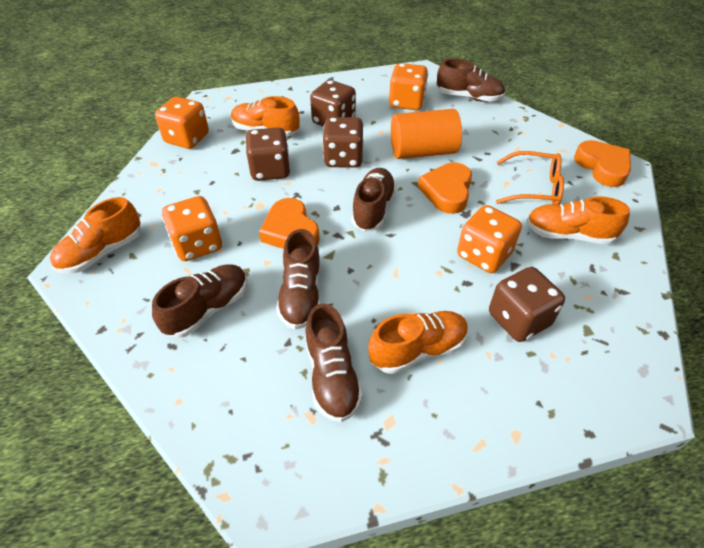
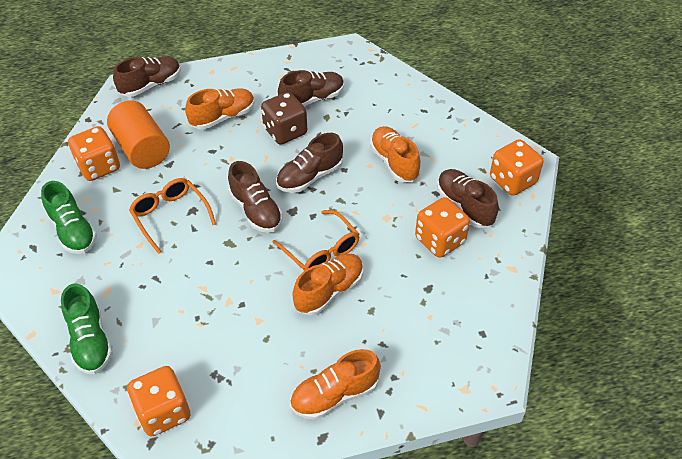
brown dice: 4 -> 1
green shoe: 0 -> 2
orange glasses: 1 -> 2
orange heart: 3 -> 0

